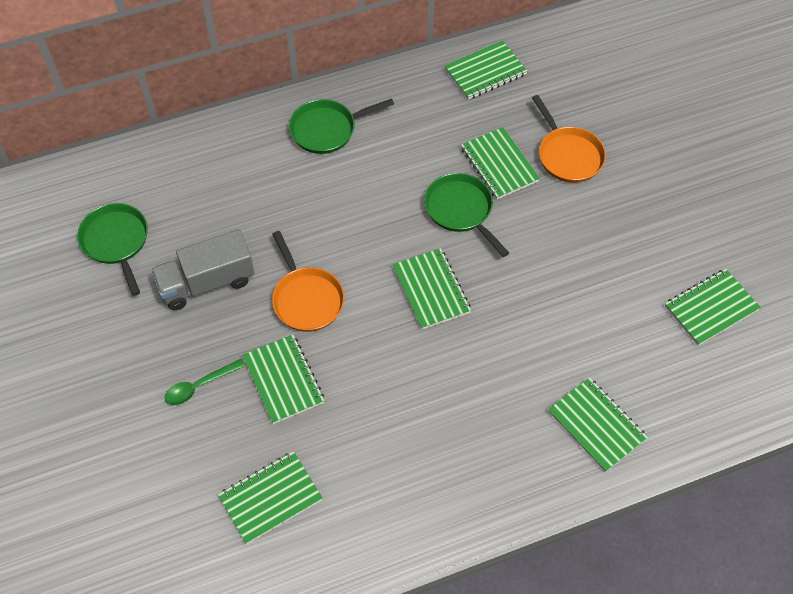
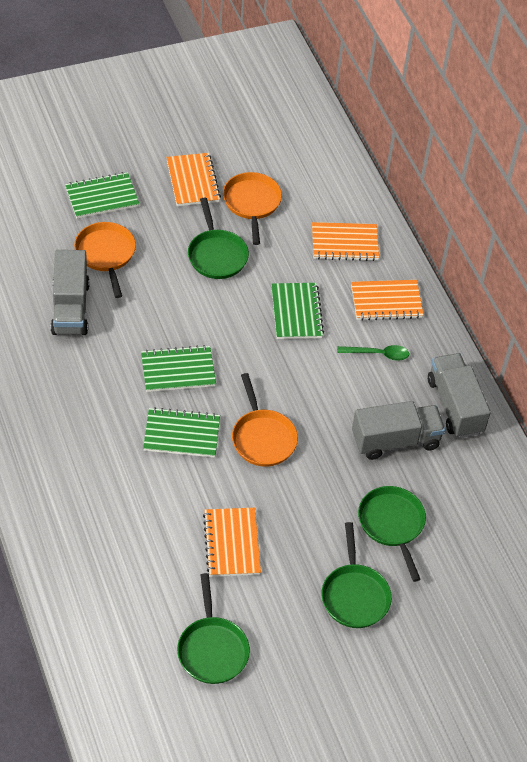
green notebook: 7 -> 4
green pan: 3 -> 4
grey truck: 1 -> 3
orange notebook: 0 -> 4
orange pan: 2 -> 3

